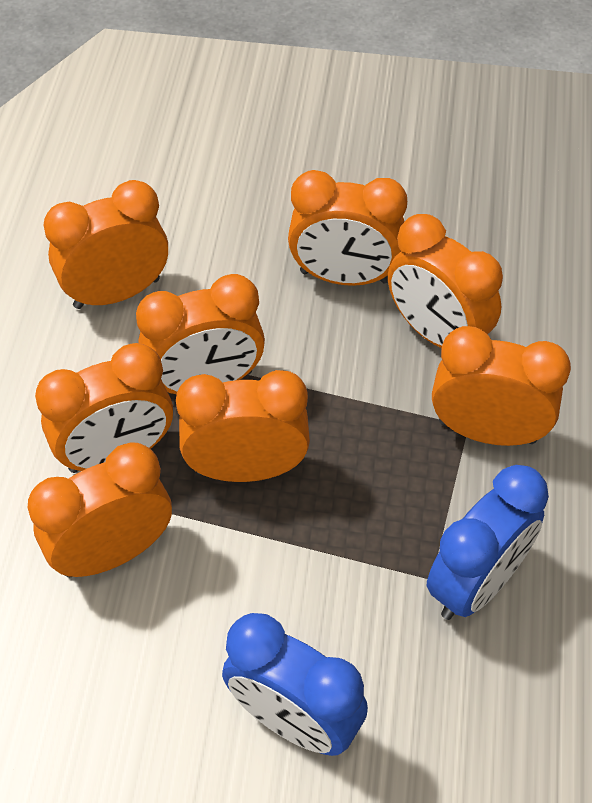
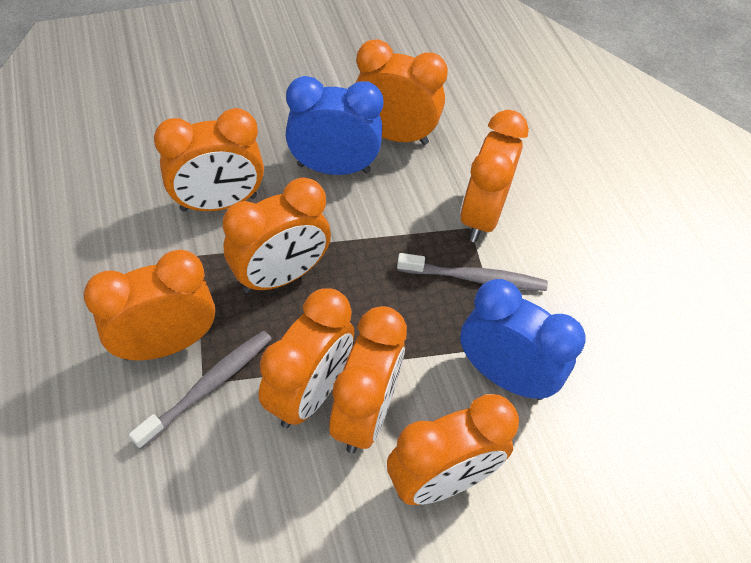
grey toothbrush: 0 -> 2

